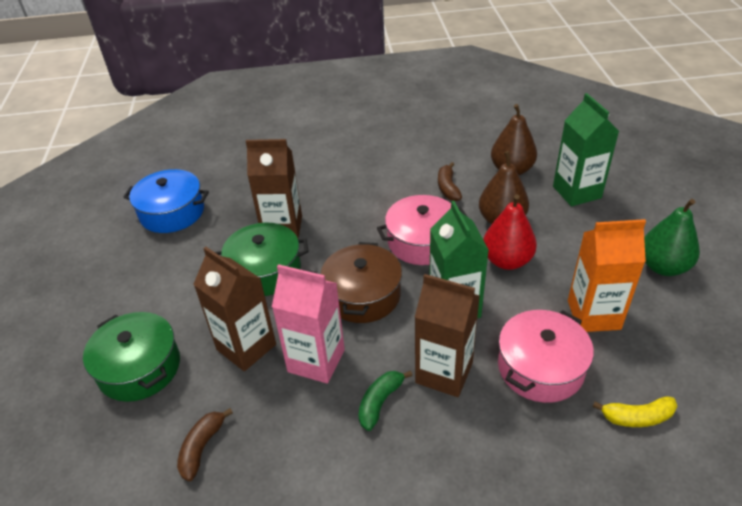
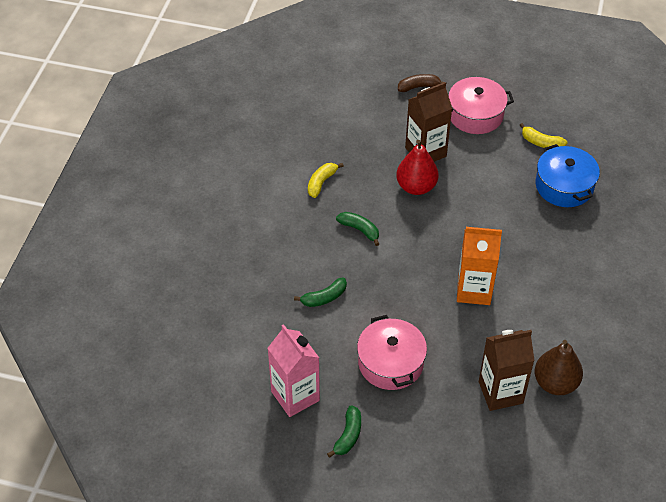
brown banana: 2 -> 1
brown carton: 3 -> 2
brown pear: 2 -> 1
brown pot: 1 -> 0
green banana: 1 -> 3
green carton: 2 -> 0
green pear: 1 -> 0
green pot: 2 -> 0
yellow banana: 1 -> 2

